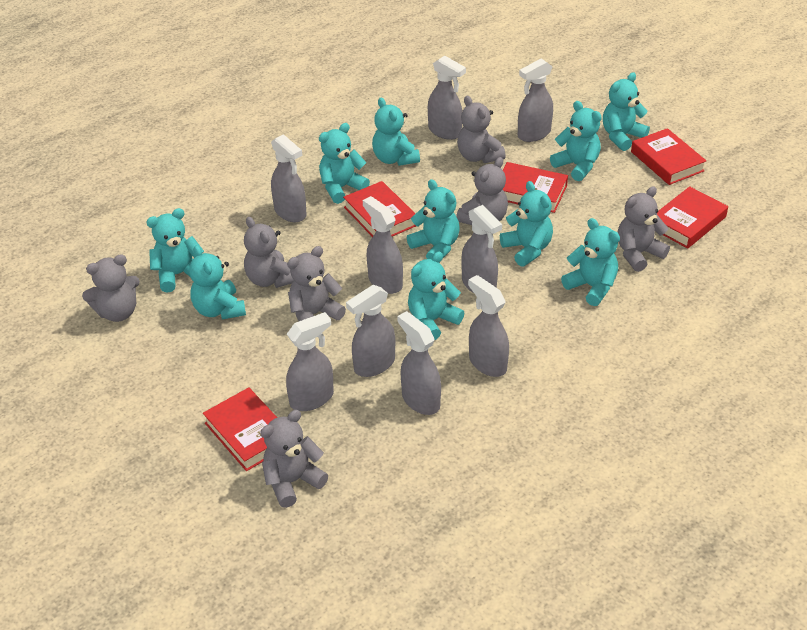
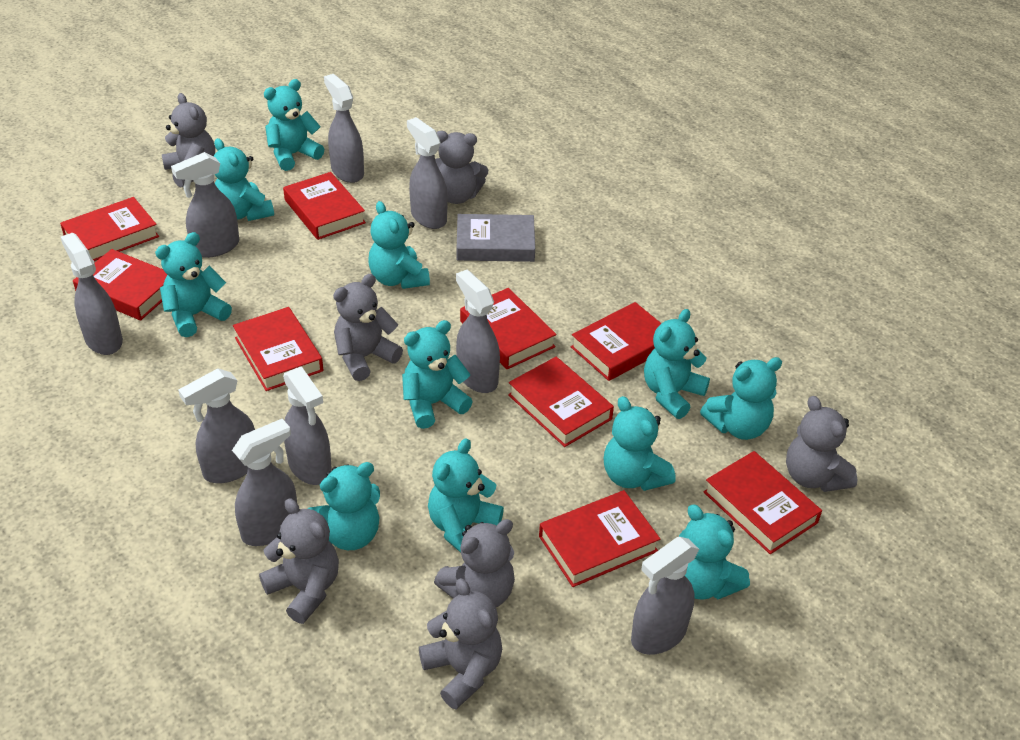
grey book: 0 -> 1
red book: 5 -> 9
turquoise teddy bear: 10 -> 11

